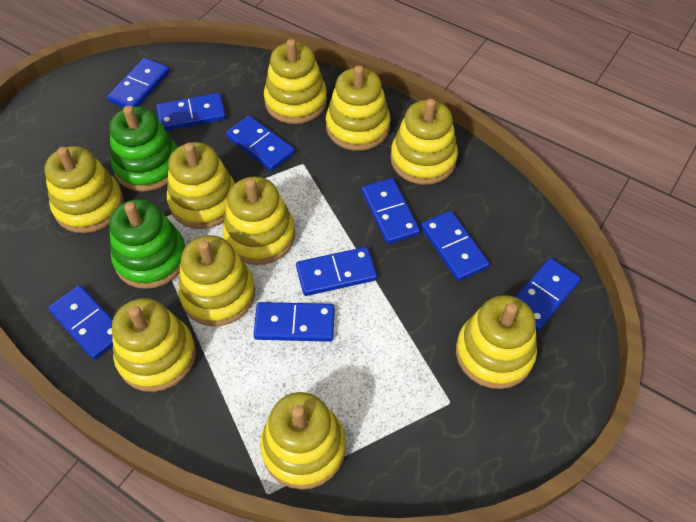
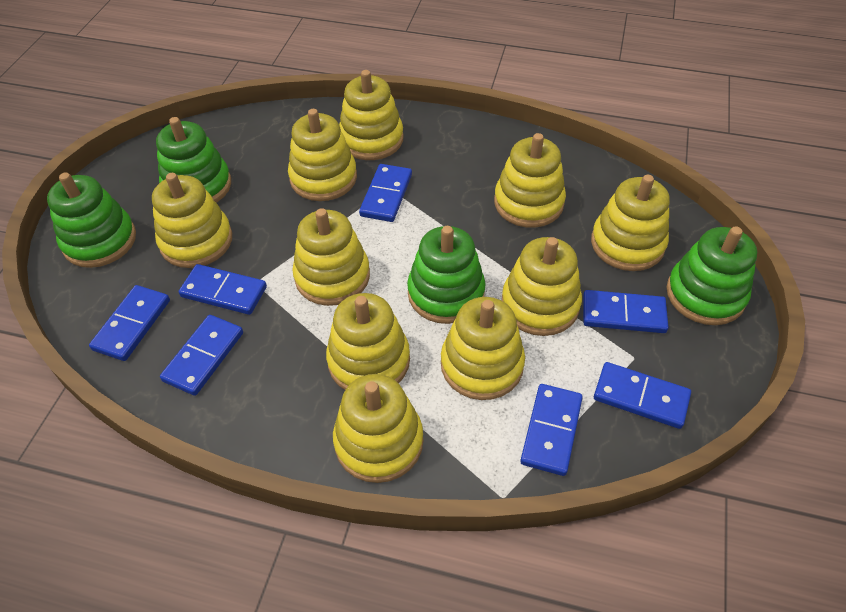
blue domino: 9 -> 7
green stacking toy: 2 -> 4

